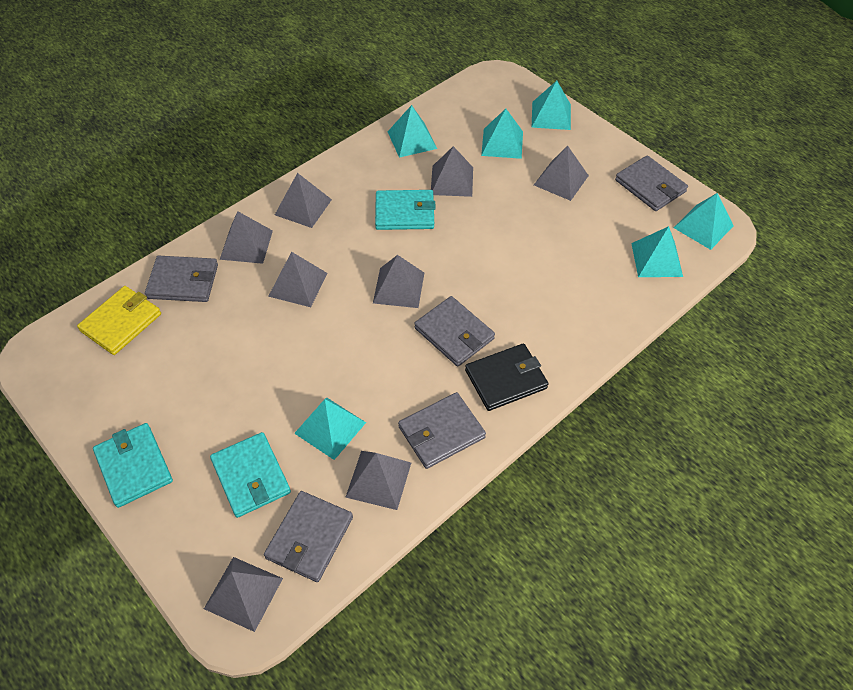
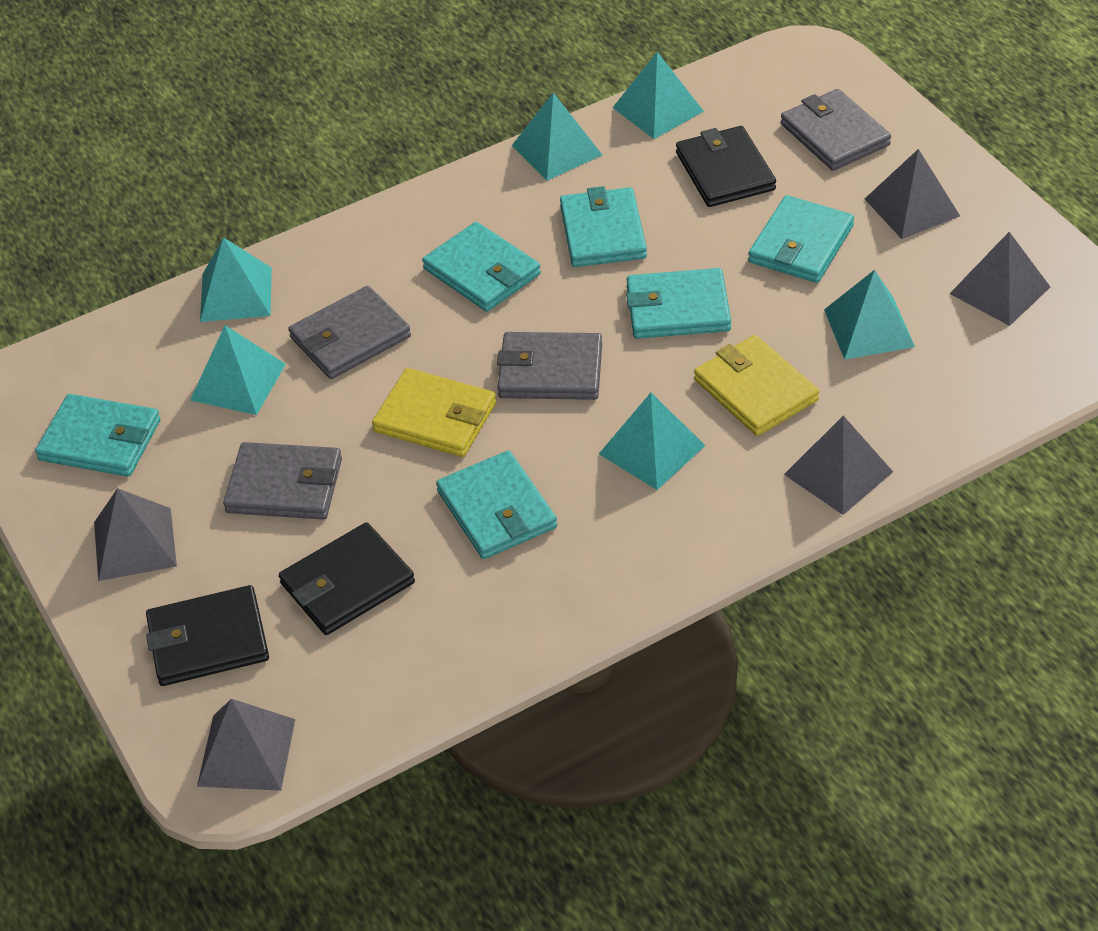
black wallet: 1 -> 3
grey pyramid: 8 -> 5
grey wallet: 5 -> 4
turquoise wallet: 3 -> 6
yellow wallet: 1 -> 2

